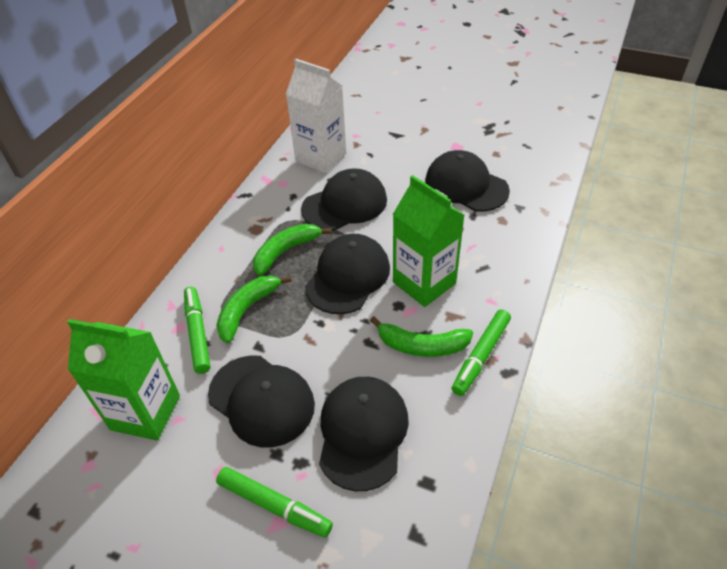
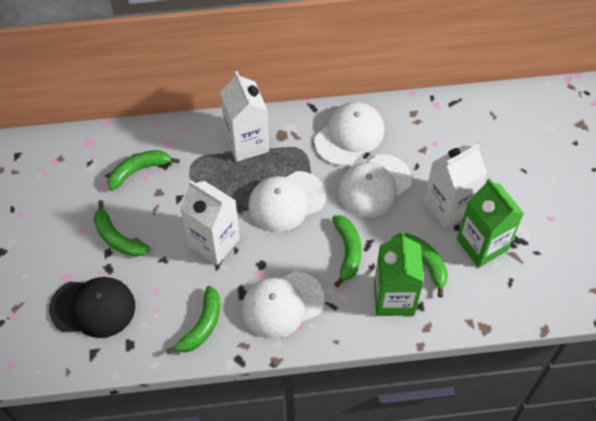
black cap: 5 -> 1
green banana: 3 -> 5
green marker: 3 -> 0
white cap: 0 -> 4
white carton: 1 -> 3

